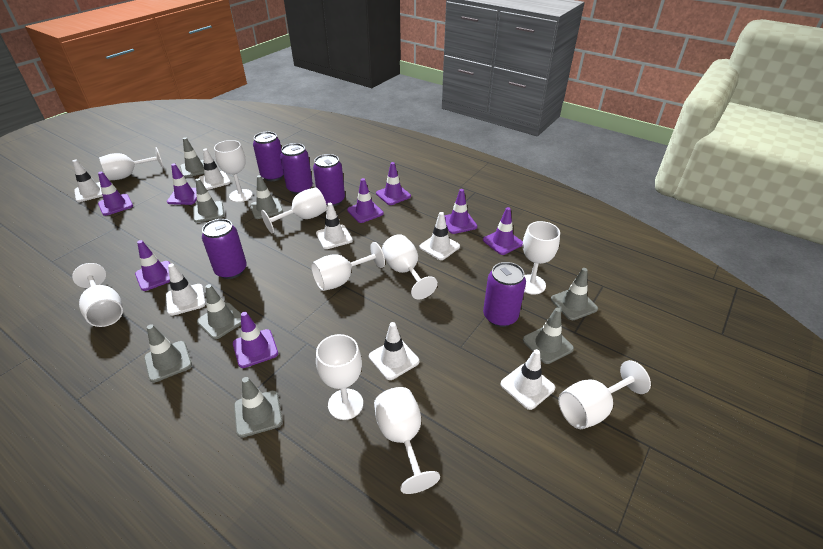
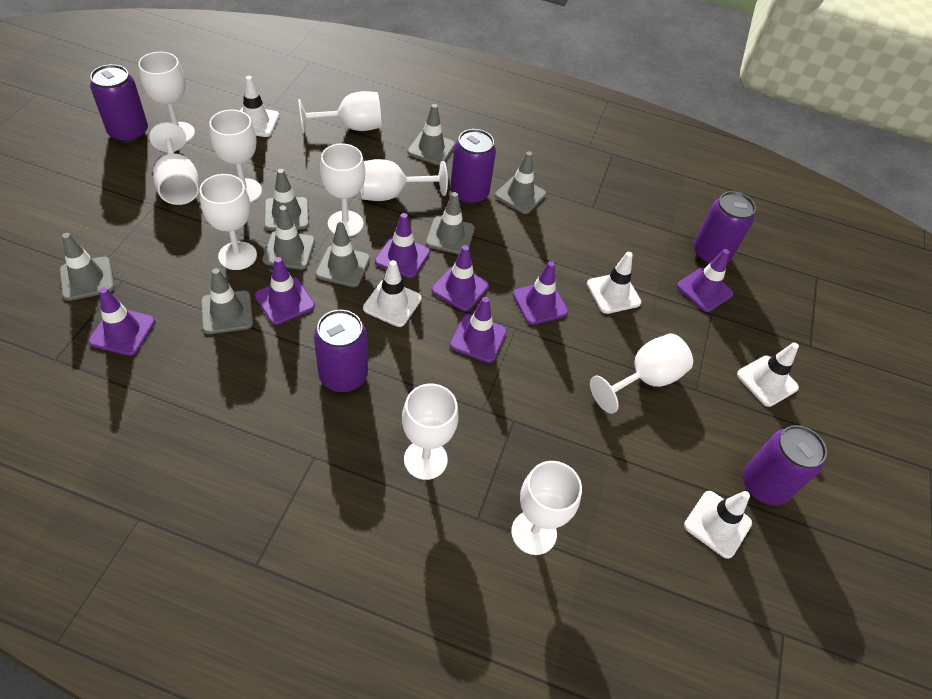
purple traffic cone: 8 -> 7
white traffic cone: 7 -> 5

